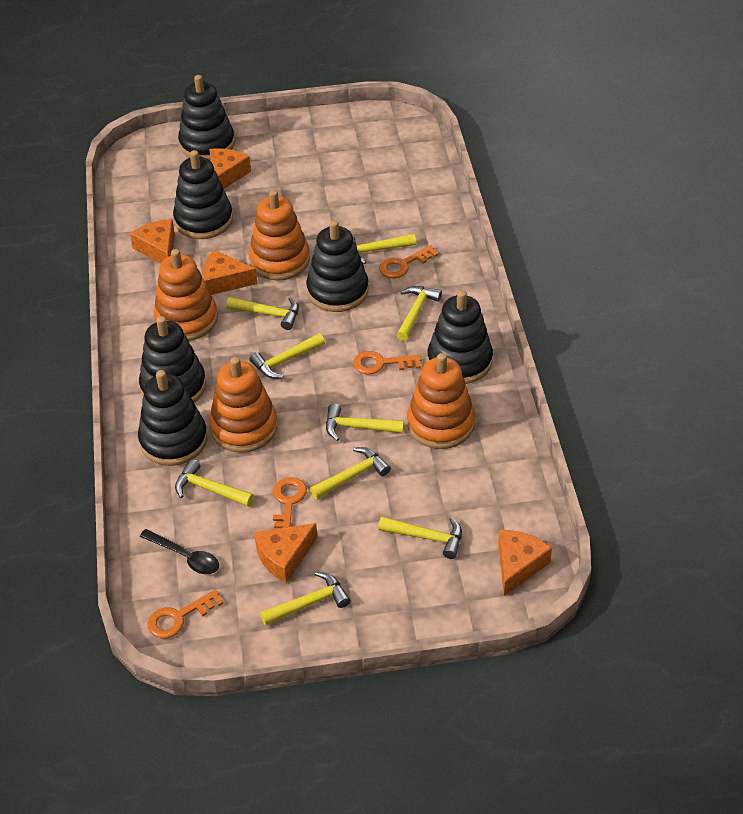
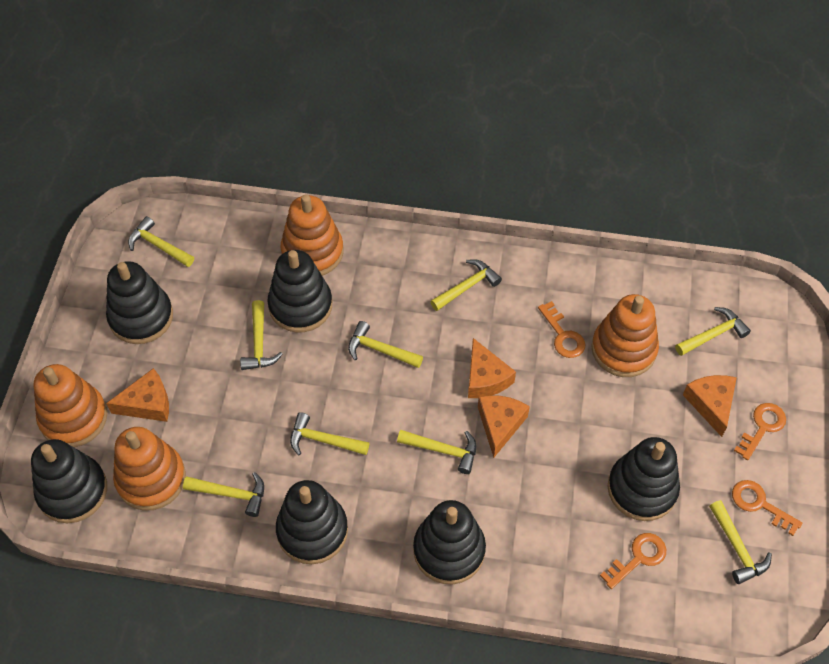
black spoon: 1 -> 0
orange cheese: 5 -> 4

